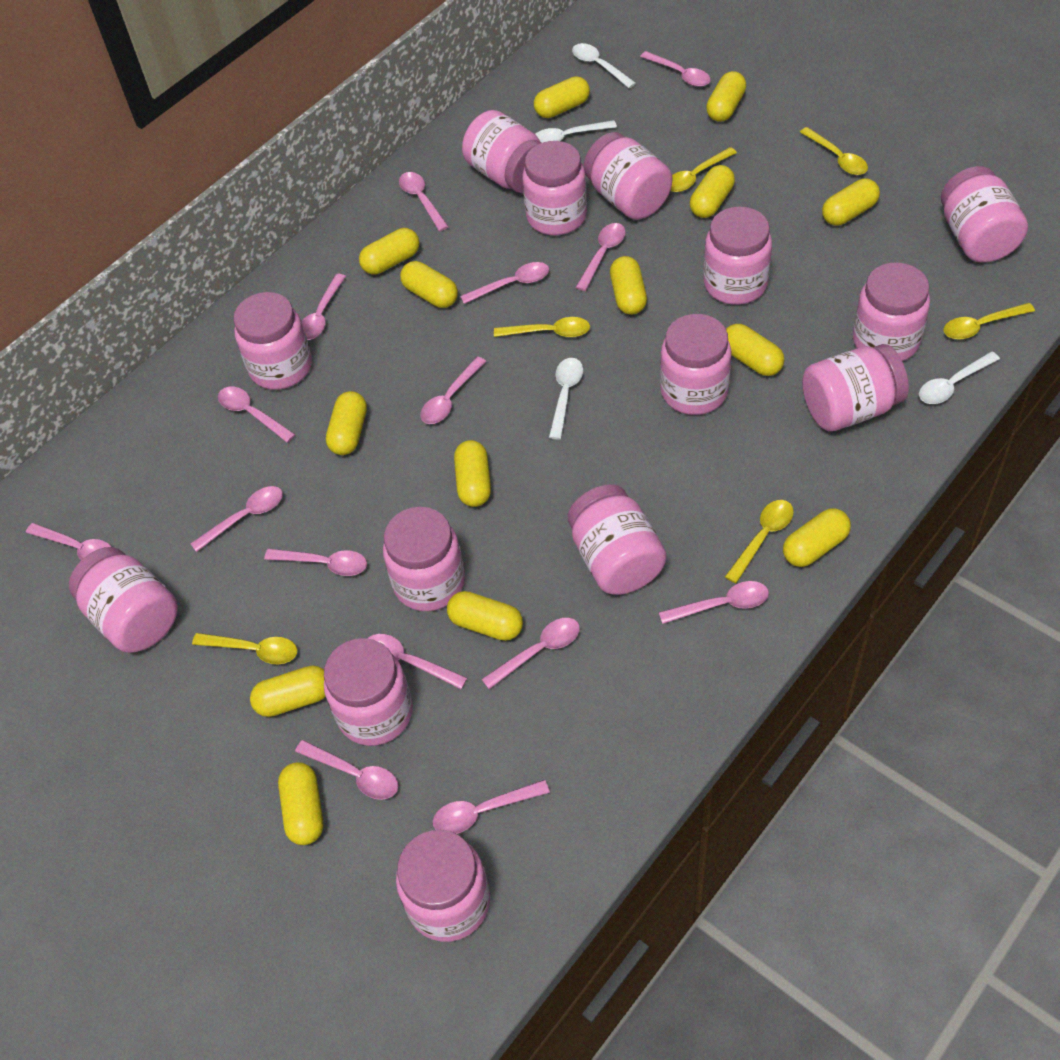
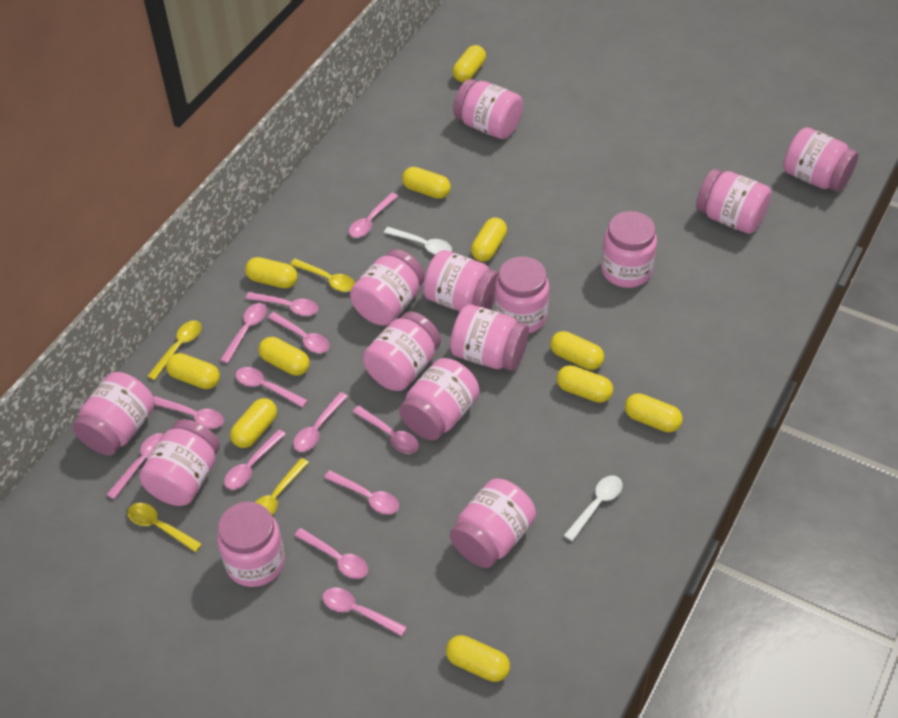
pink spoon: 15 -> 13
white spoon: 4 -> 2
yellow capsule: 14 -> 11
yellow spoon: 6 -> 4

